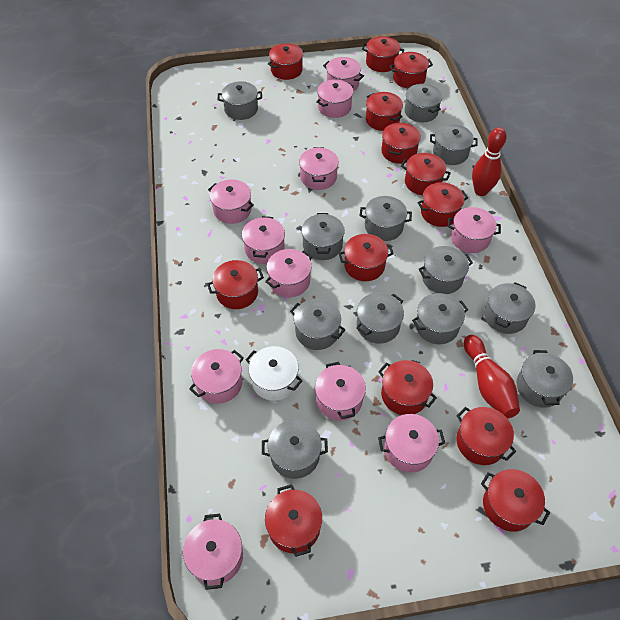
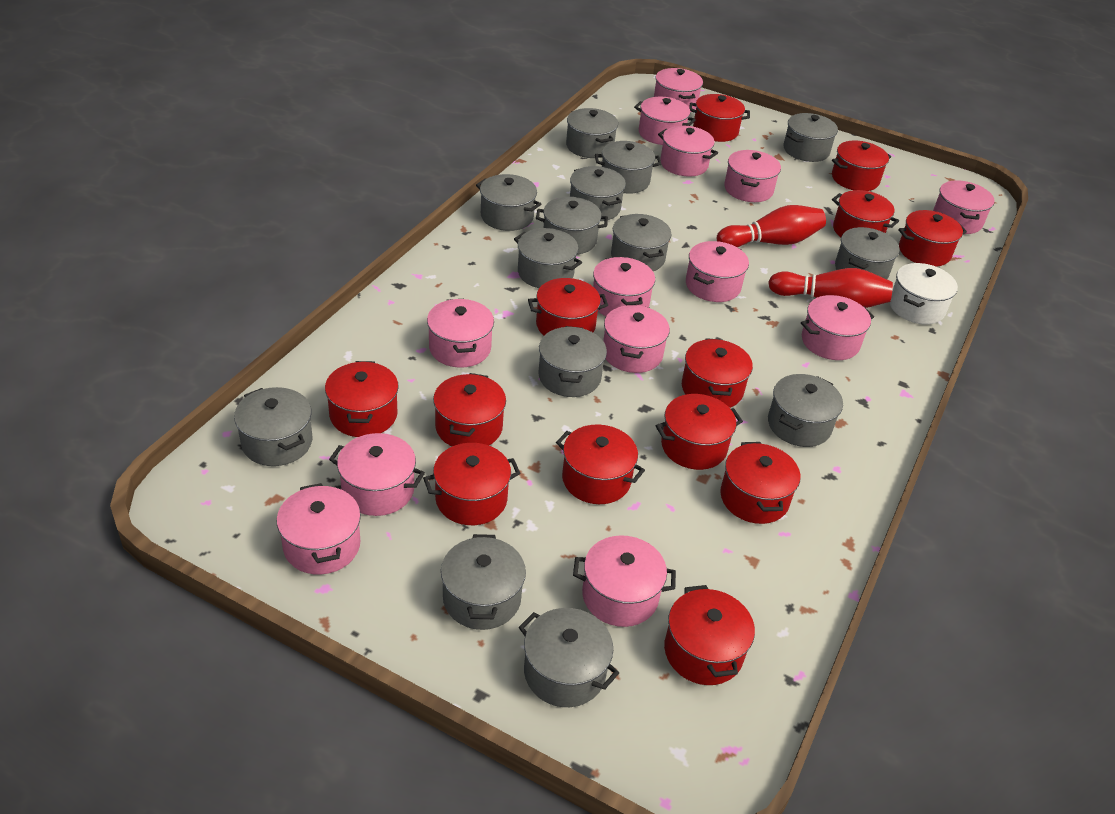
grey pot: 12 -> 14
pink pot: 11 -> 13

